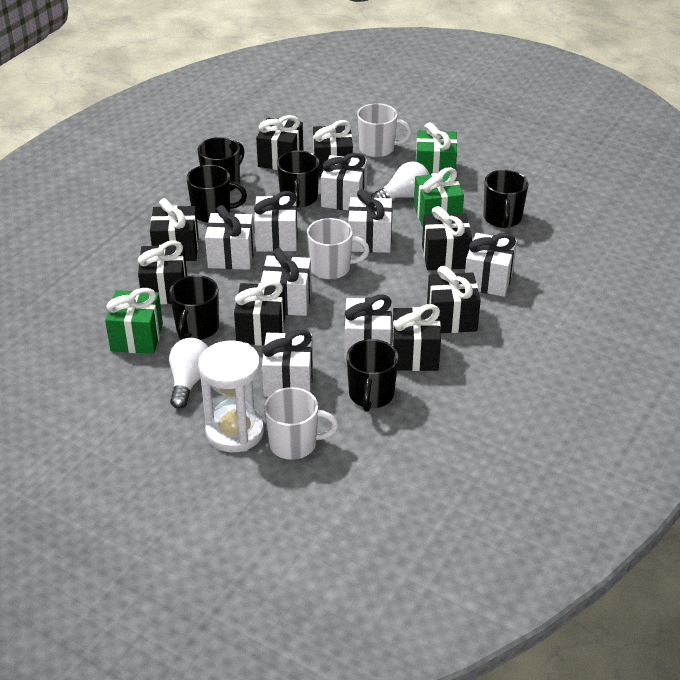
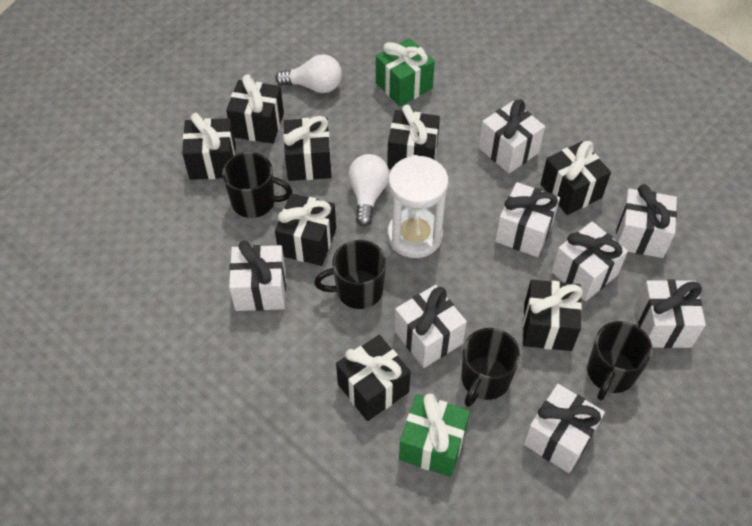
black mug: 6 -> 4
green gift: 3 -> 2
white mug: 3 -> 0

